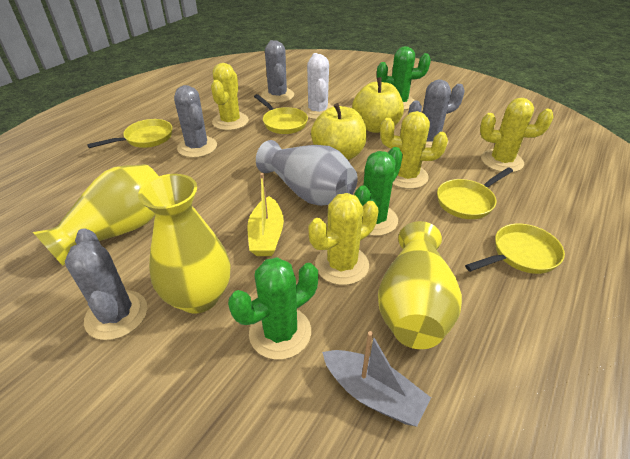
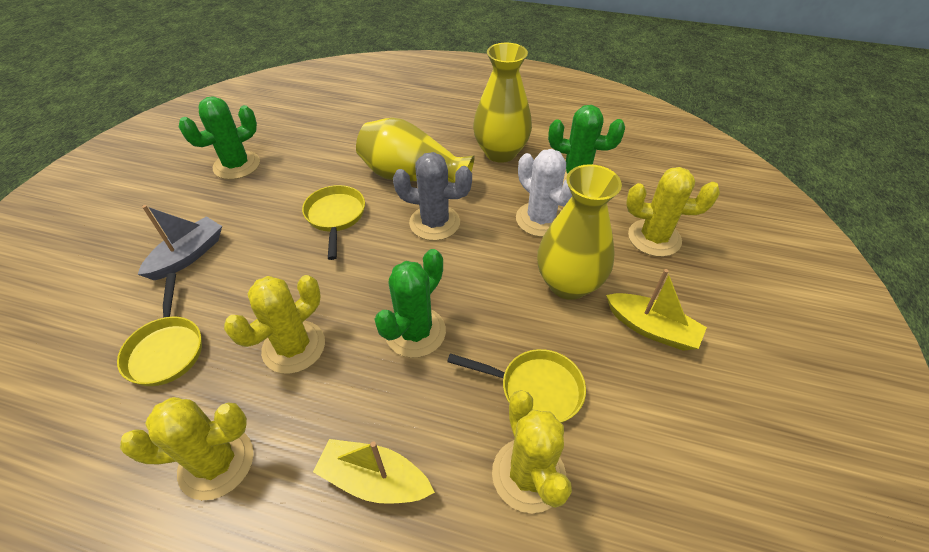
grey cactus: 4 -> 1
grey vase: 1 -> 0
yellow apple: 2 -> 0
yellow boat: 1 -> 2
yellow pan: 4 -> 3

